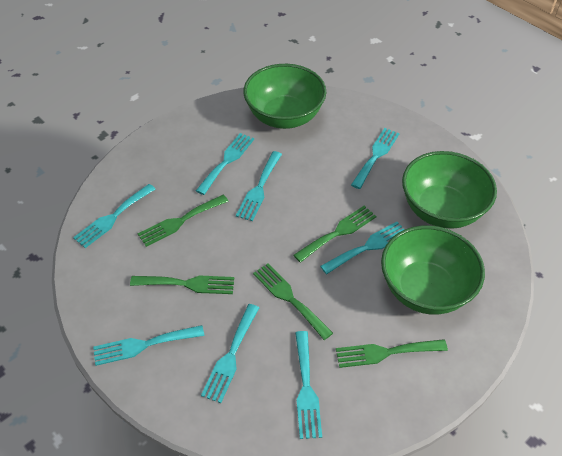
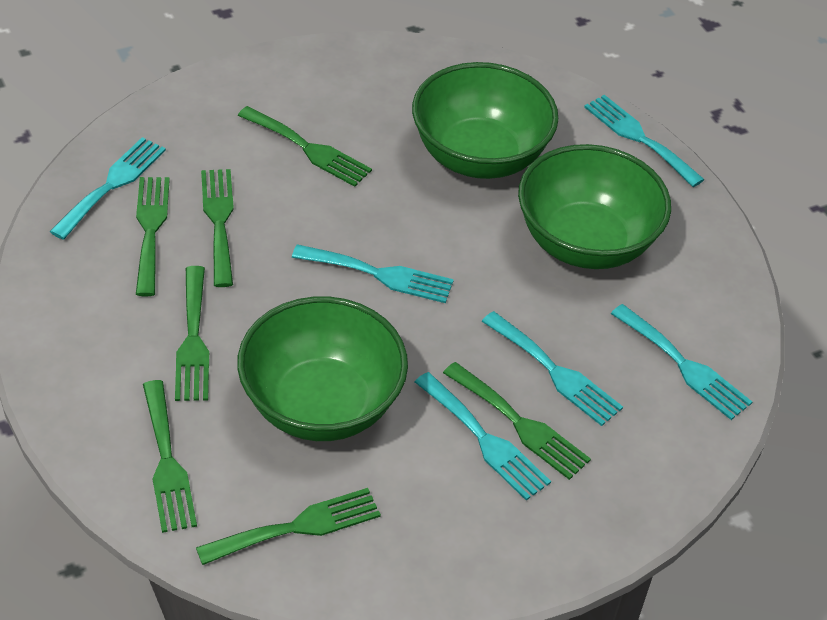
green fork: 5 -> 7
turquoise fork: 8 -> 6

